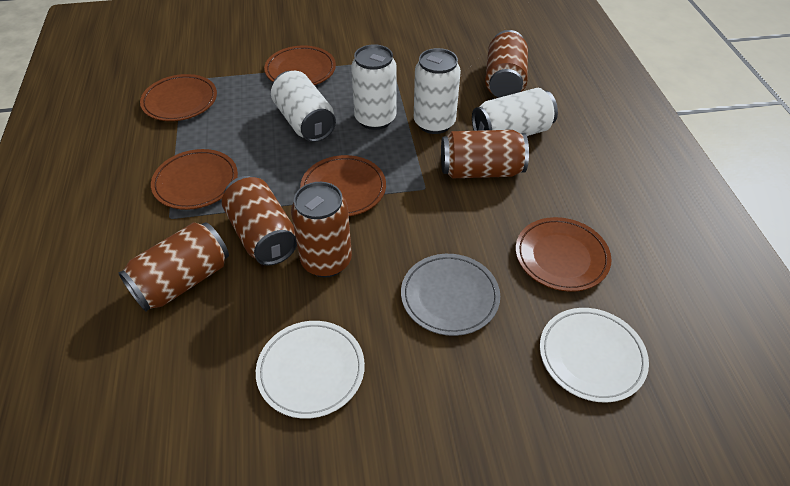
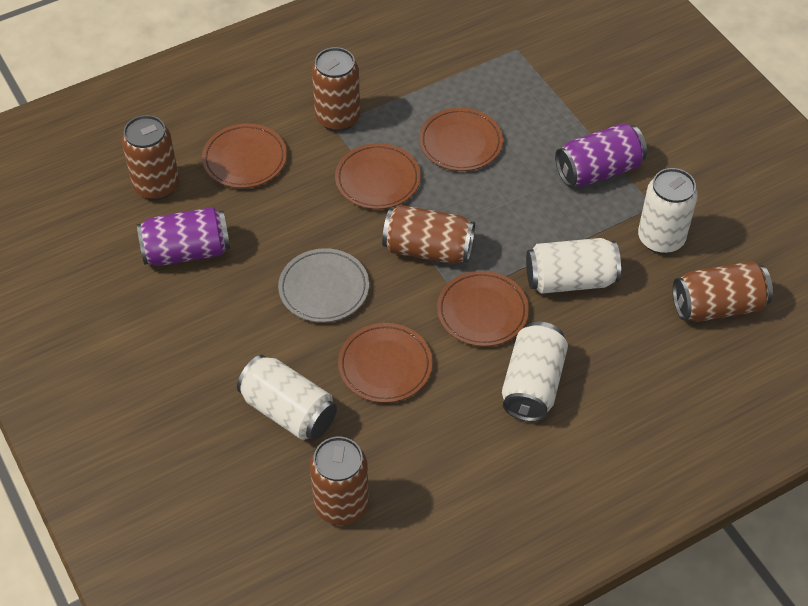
purple can: 0 -> 2
white plate: 2 -> 0

